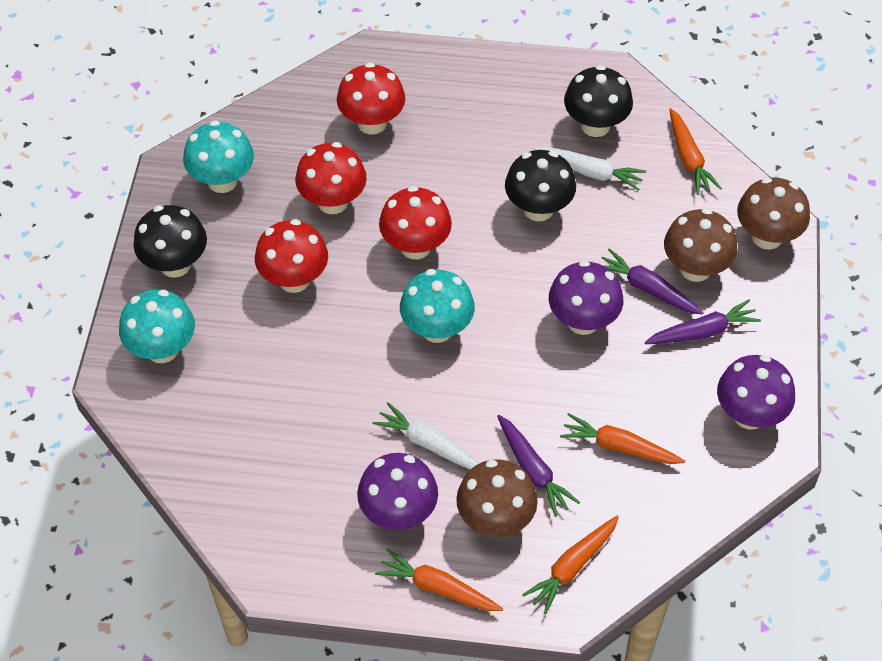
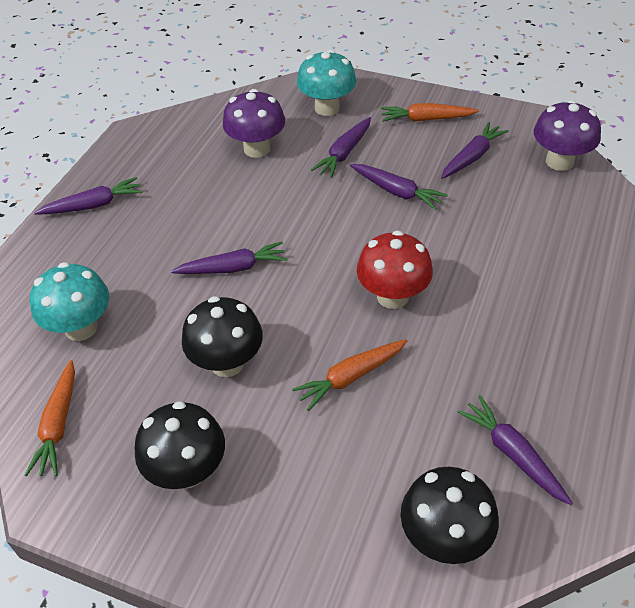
brown mushroom: 3 -> 0
orange carrot: 4 -> 3
purple carrot: 3 -> 6
purple mushroom: 3 -> 2
red mushroom: 4 -> 1
turquoise mushroom: 3 -> 2
white carrot: 2 -> 0

